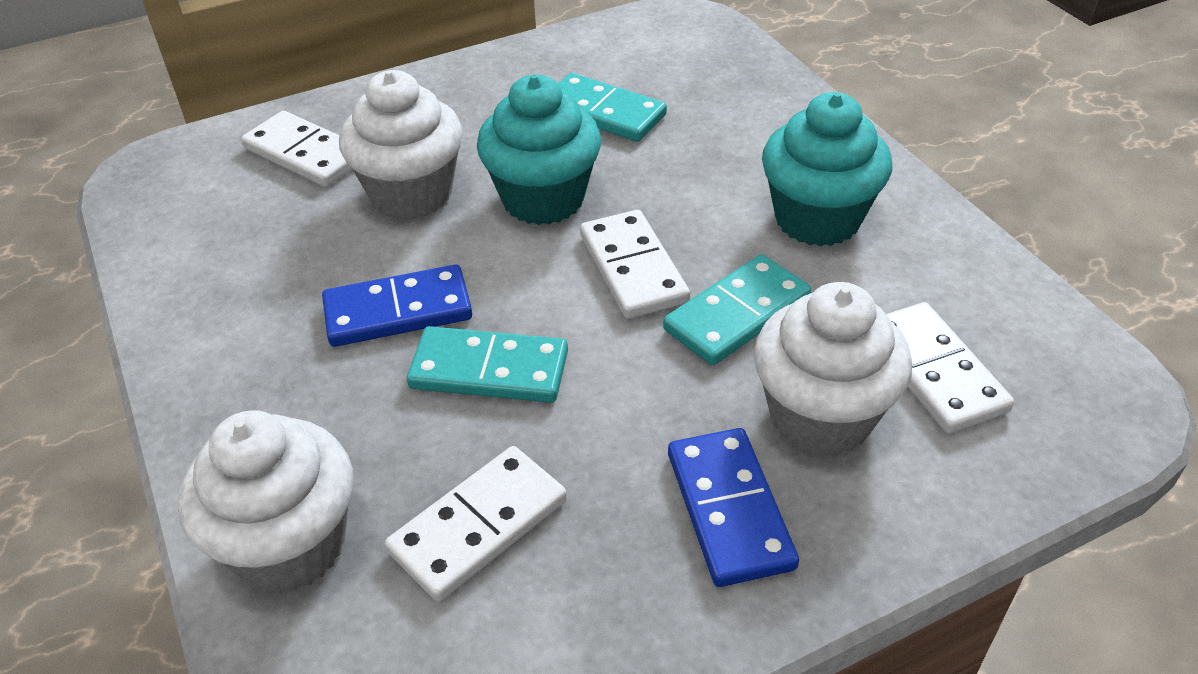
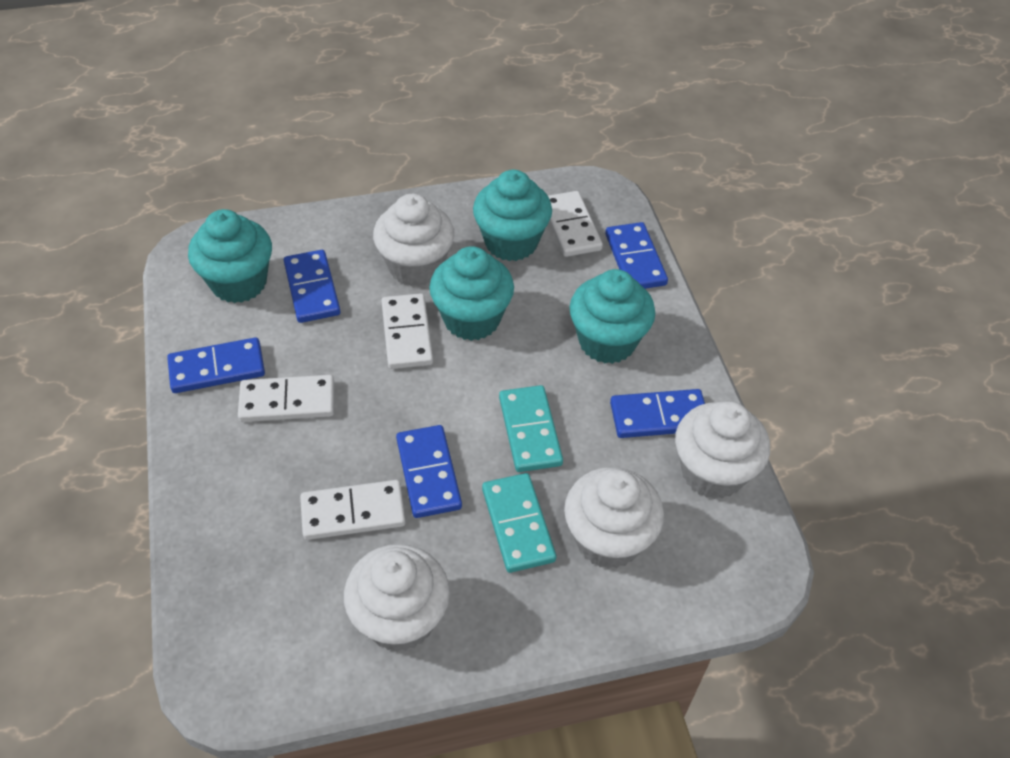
blue domino: 2 -> 5
turquoise cupcake: 2 -> 4
turquoise domino: 3 -> 2
white cupcake: 3 -> 4

